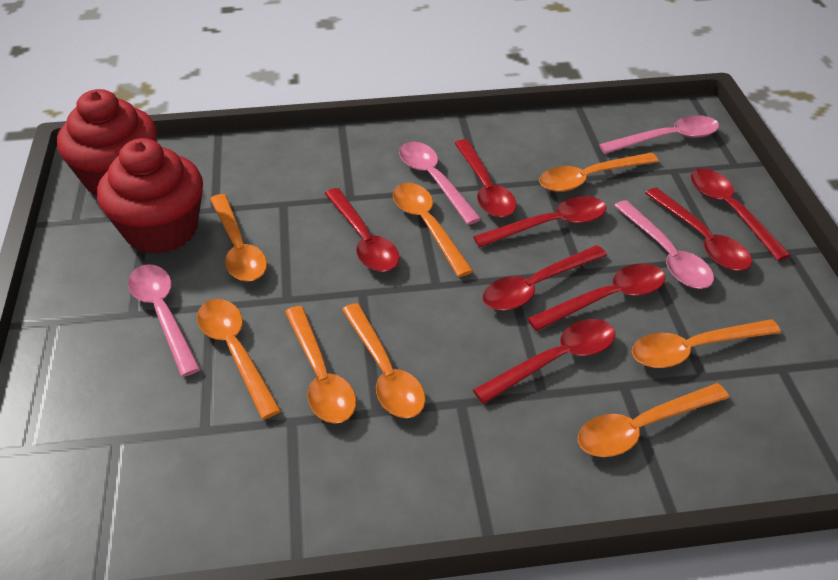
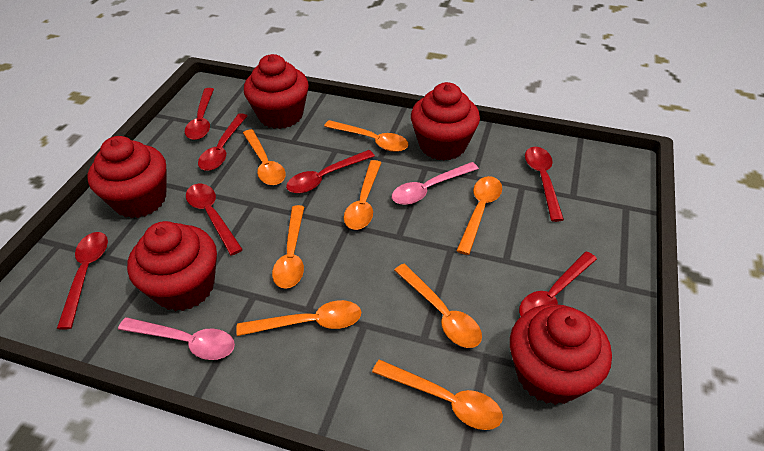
pink spoon: 4 -> 2
red cupcake: 2 -> 5
red spoon: 8 -> 7

